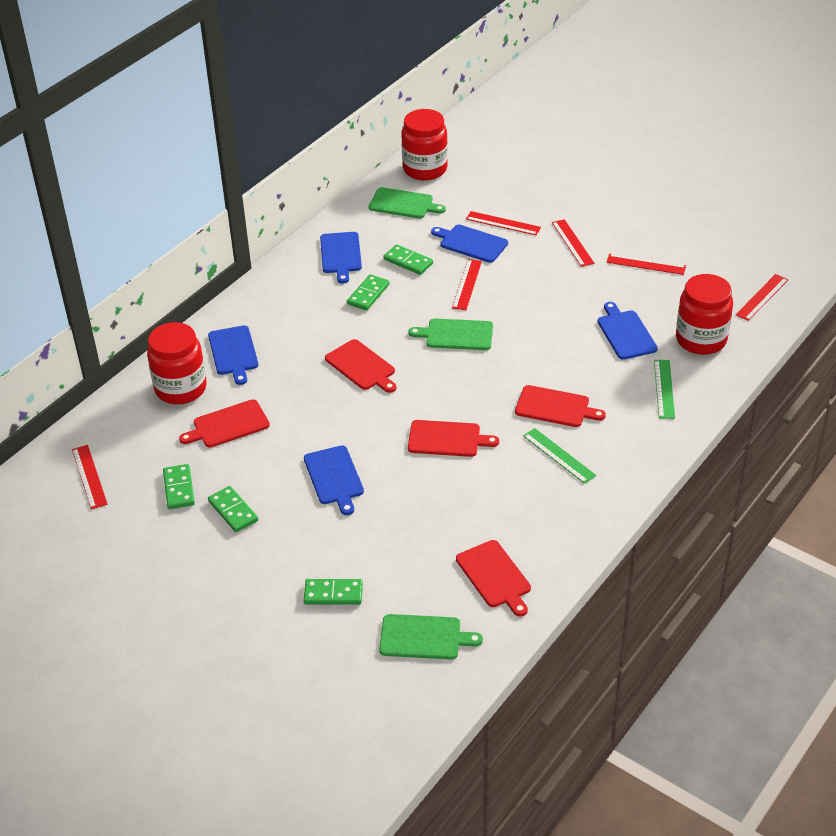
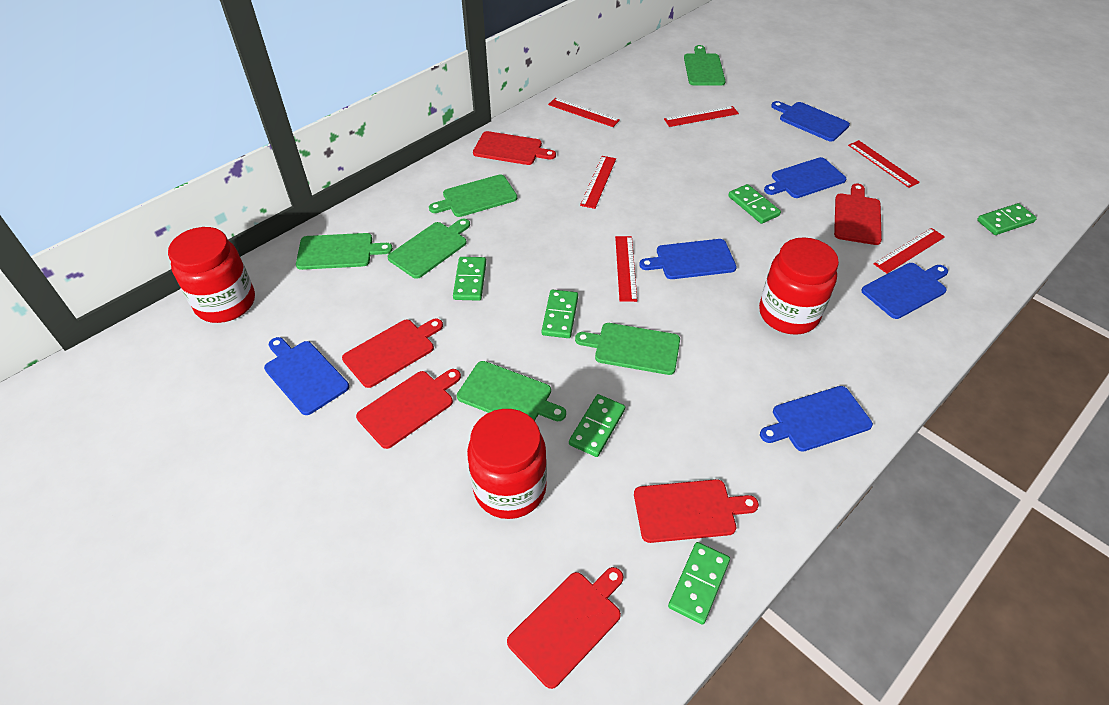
blue cutting board: 5 -> 6
green cutting board: 3 -> 6
green domino: 5 -> 6
green ruler: 2 -> 0
red cutting board: 5 -> 6

